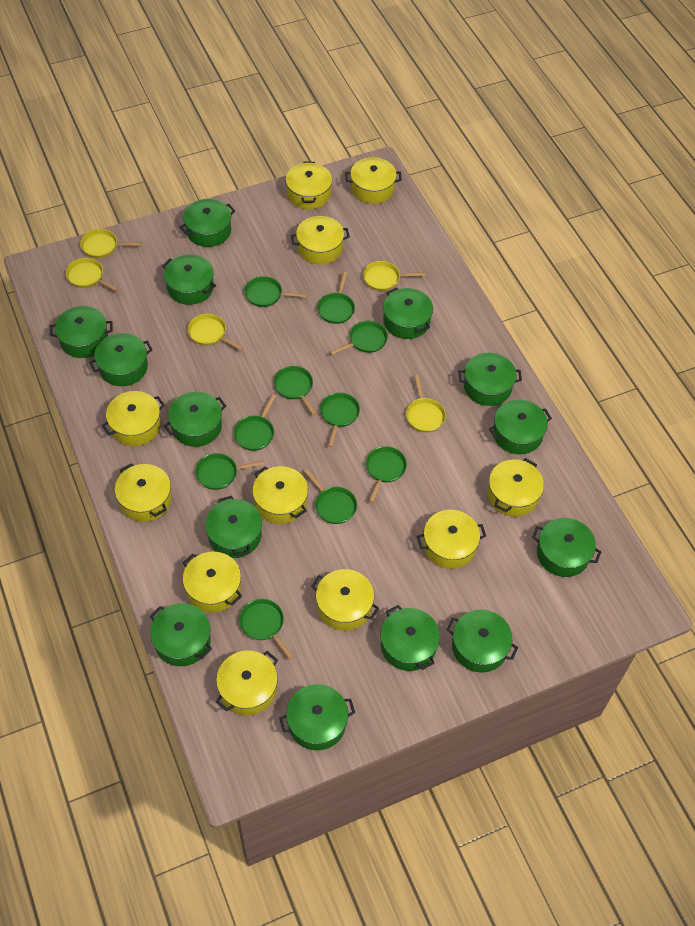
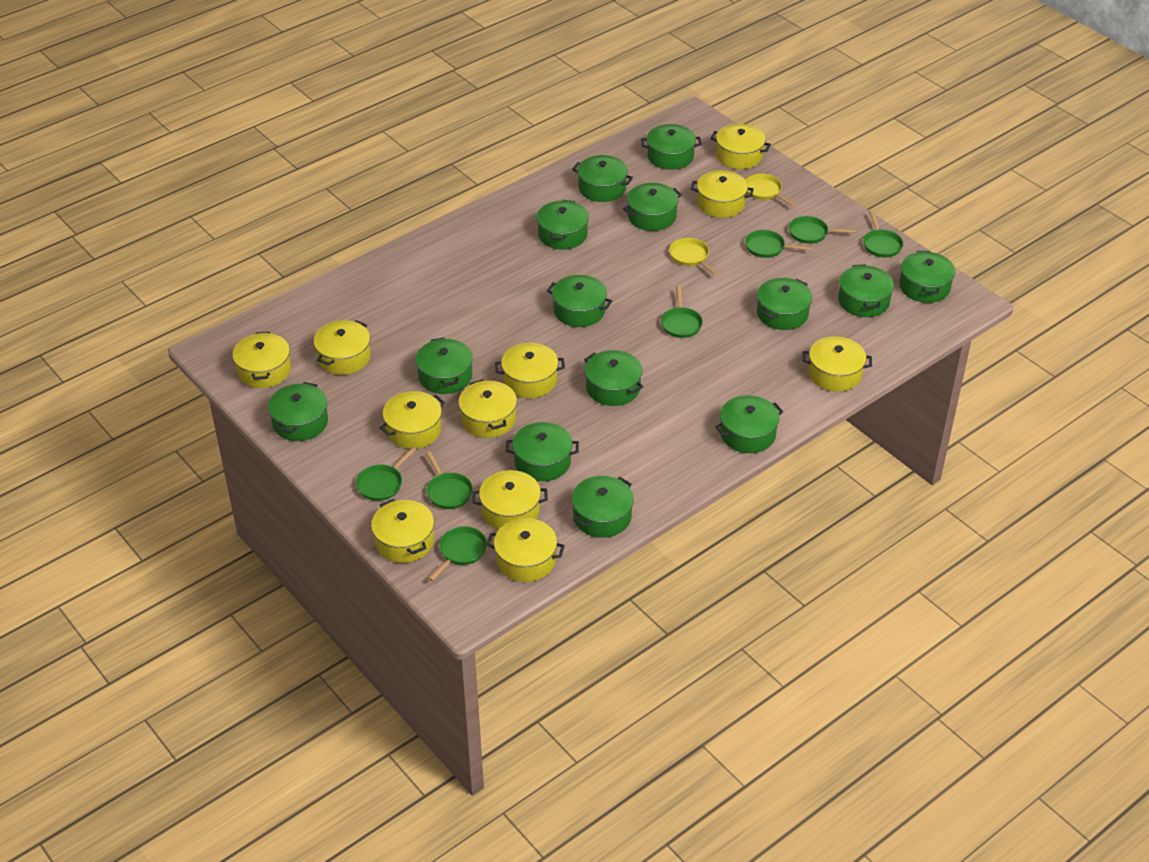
green pan: 10 -> 7
yellow pan: 5 -> 2

